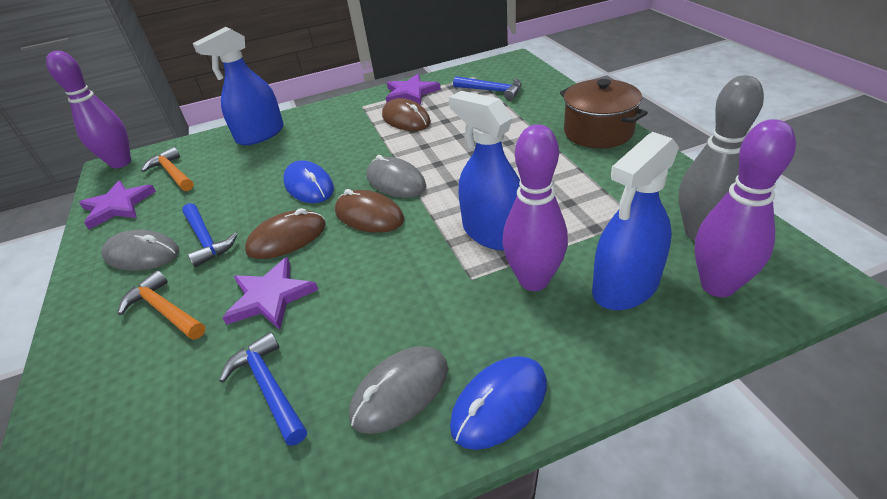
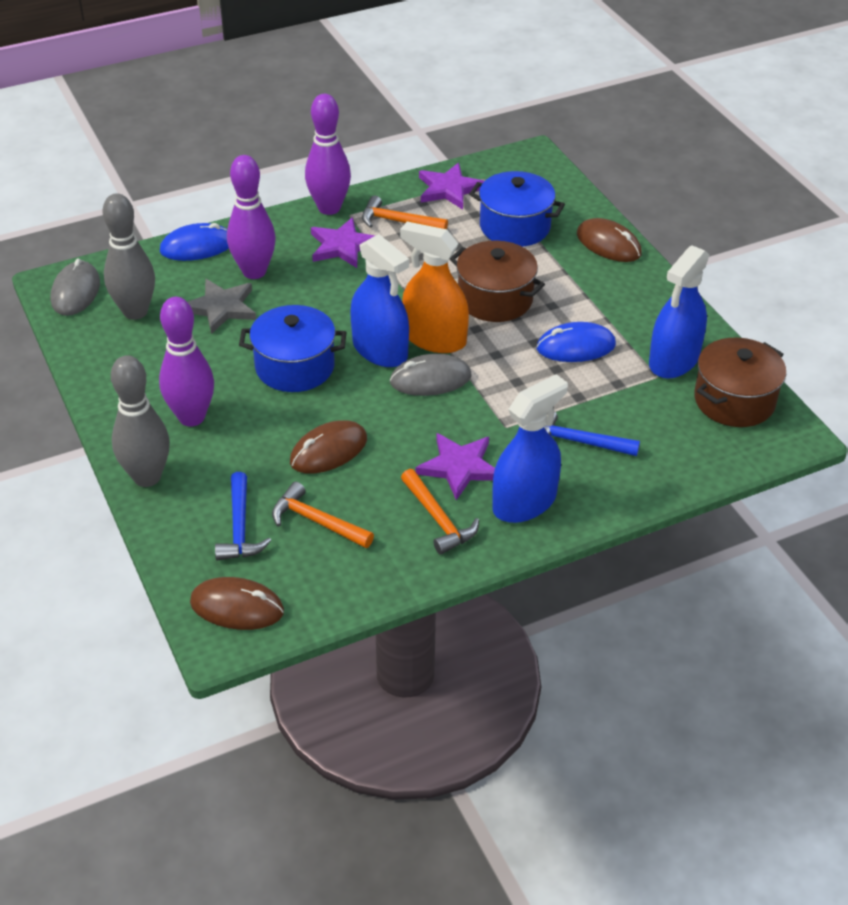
blue hammer: 3 -> 2
blue pot: 0 -> 2
brown pot: 1 -> 2
grey bowling pin: 1 -> 2
grey mouse: 3 -> 2
grey star: 0 -> 1
orange hammer: 2 -> 3
orange spray bottle: 0 -> 1

